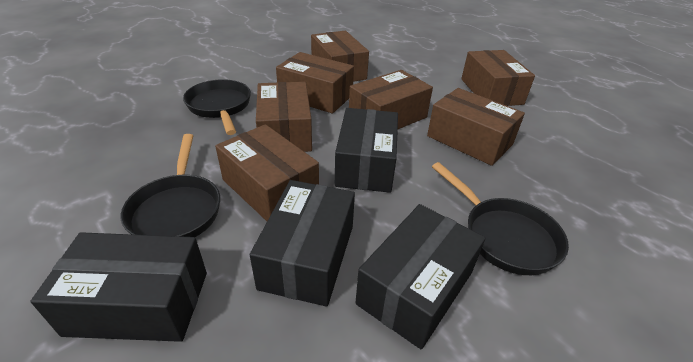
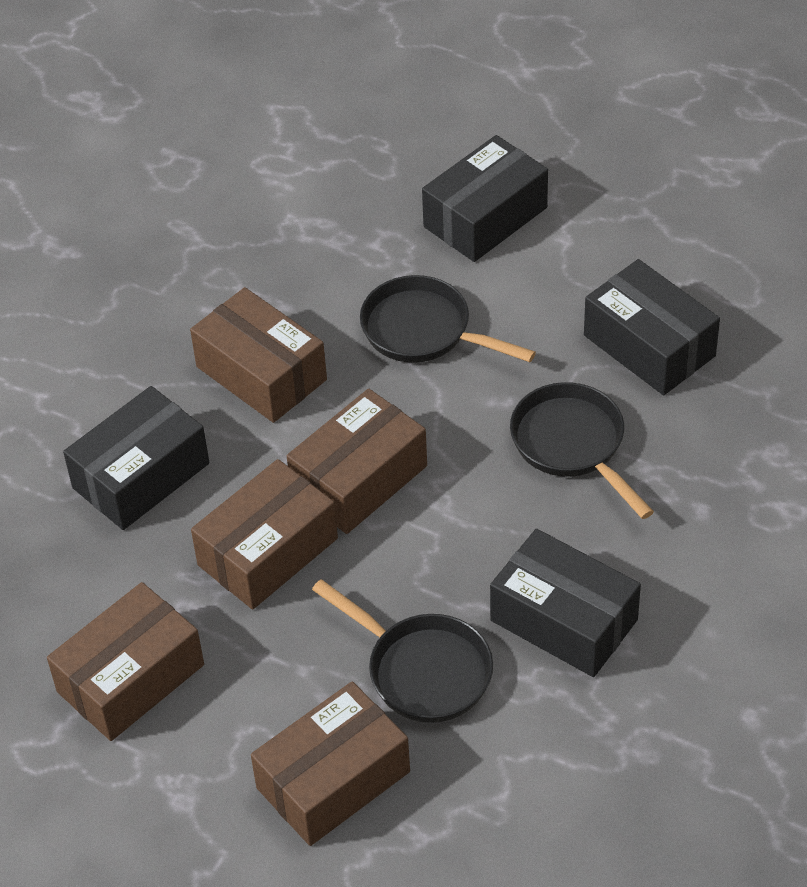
brown box: 7 -> 5

